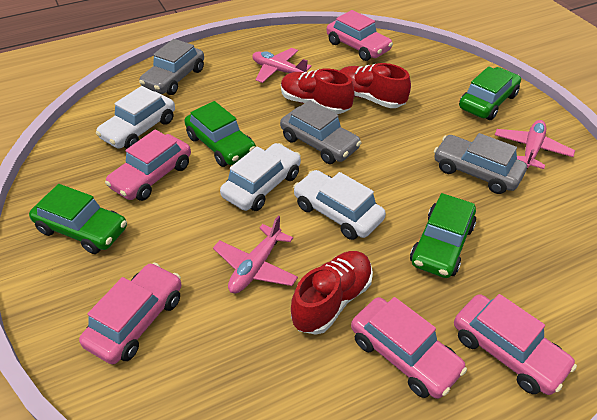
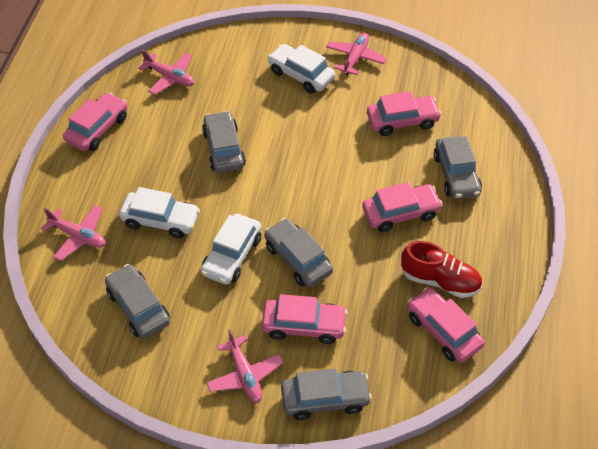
green car: 4 -> 0
grey car: 3 -> 5
pink plane: 3 -> 4
red shoe: 3 -> 1

